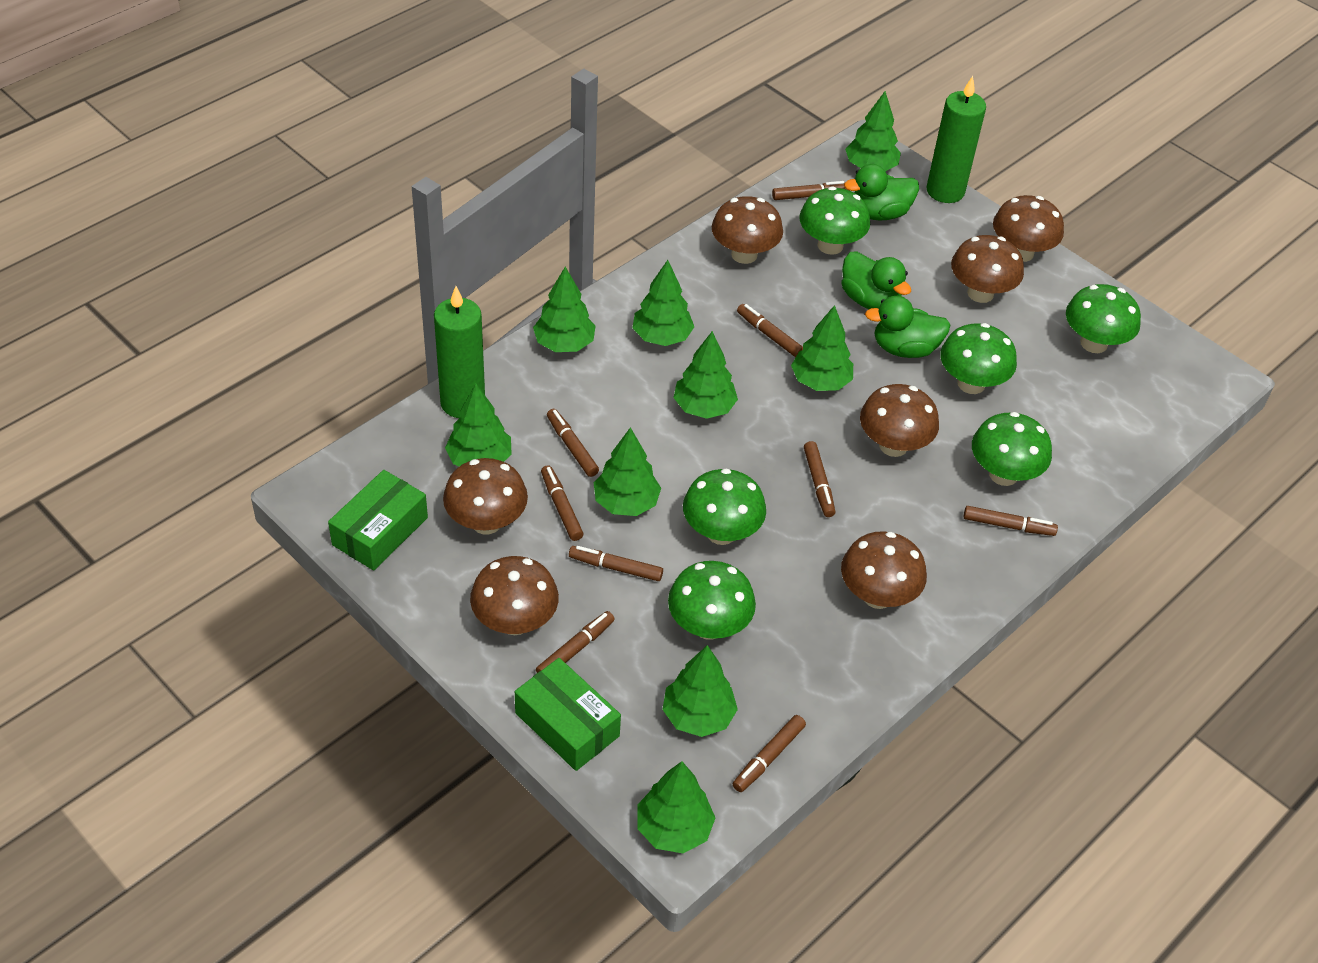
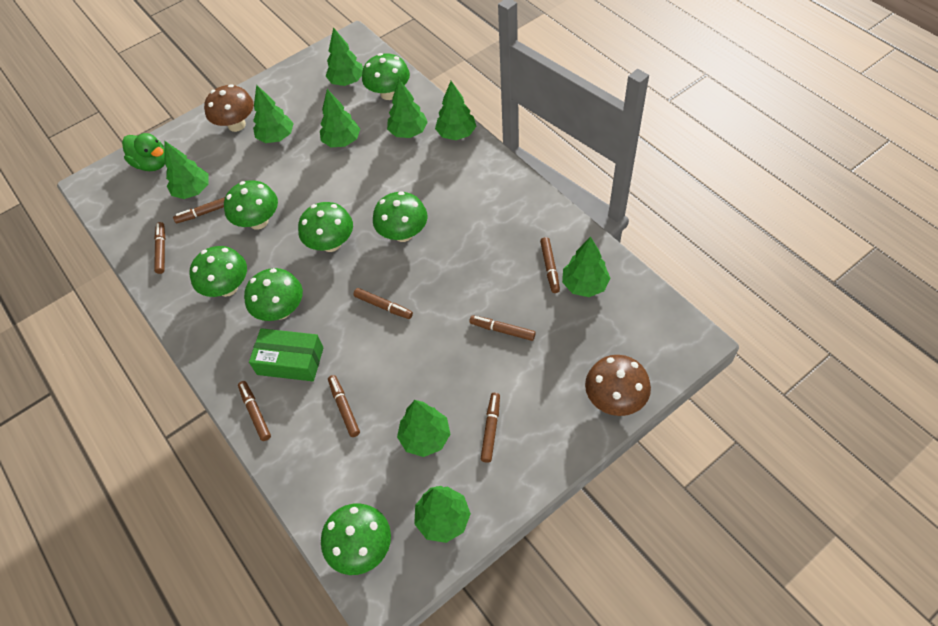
brown marker: 9 -> 8
brown mushroom: 7 -> 2
green box: 2 -> 1
green candle: 2 -> 0
green duck: 3 -> 1
green mushroom: 6 -> 7

